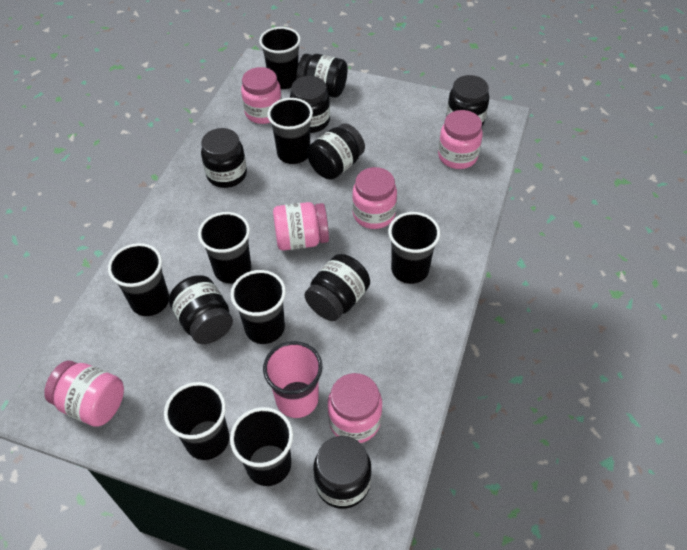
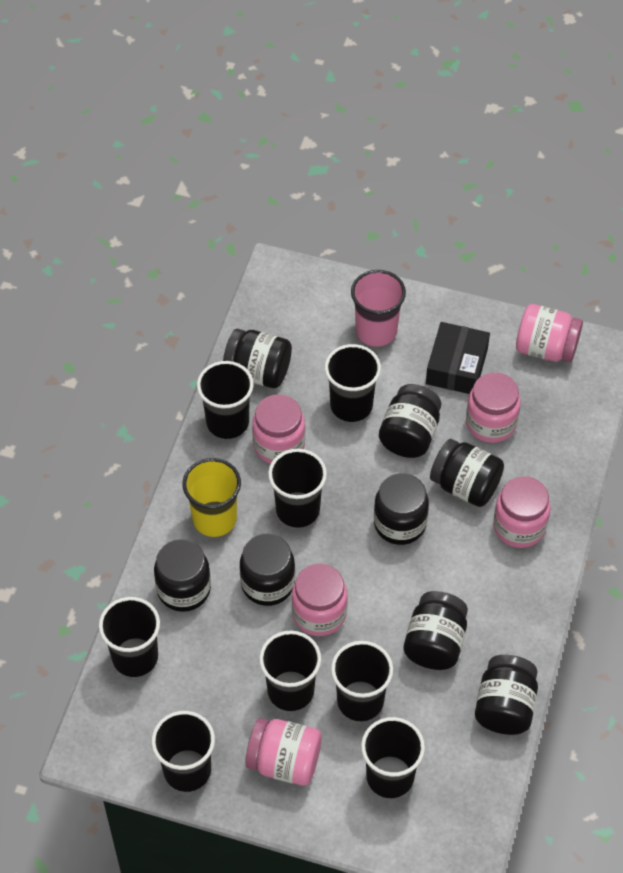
black box: 0 -> 1
yellow cup: 0 -> 1

